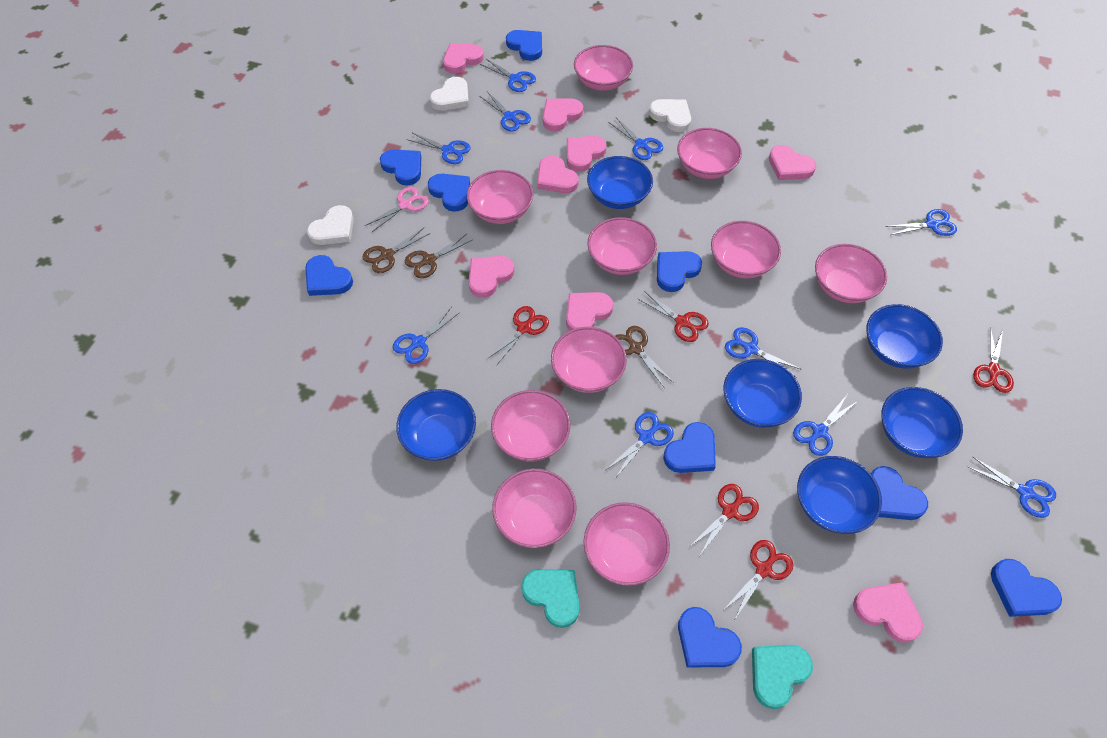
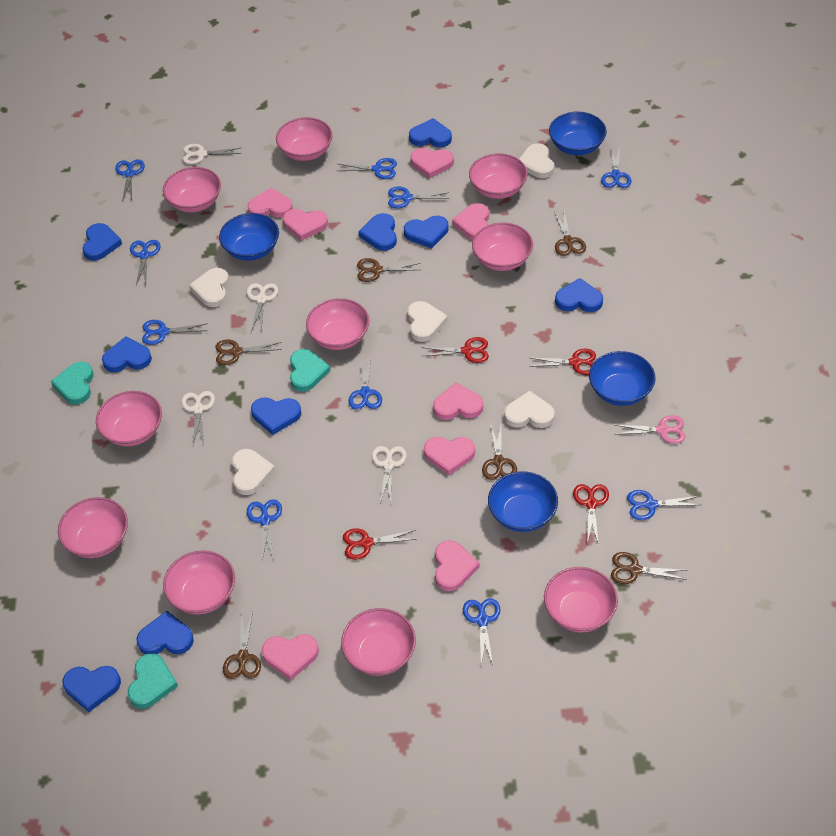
blue bowl: 6 -> 4
brown scissors: 3 -> 6
red scissors: 5 -> 4
turquoise heart: 2 -> 3
white heart: 3 -> 5
white scissors: 0 -> 4

